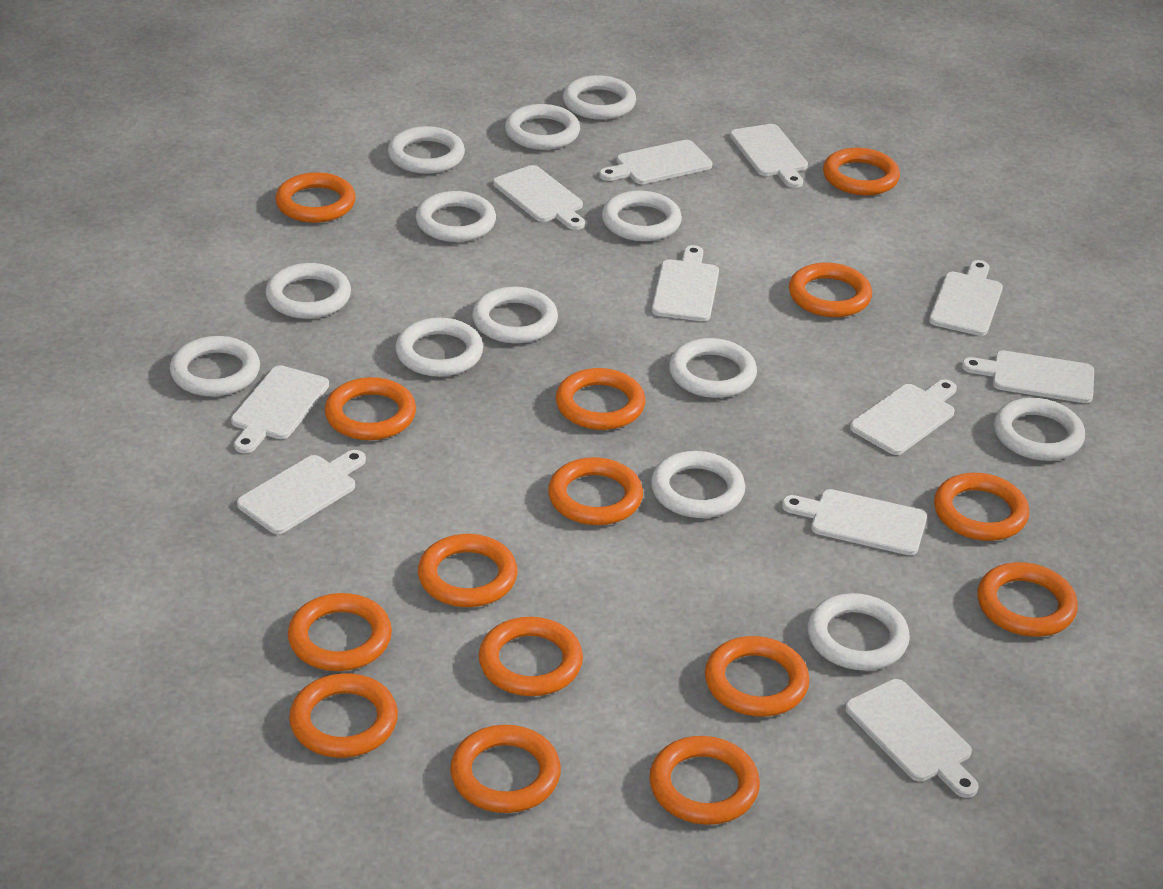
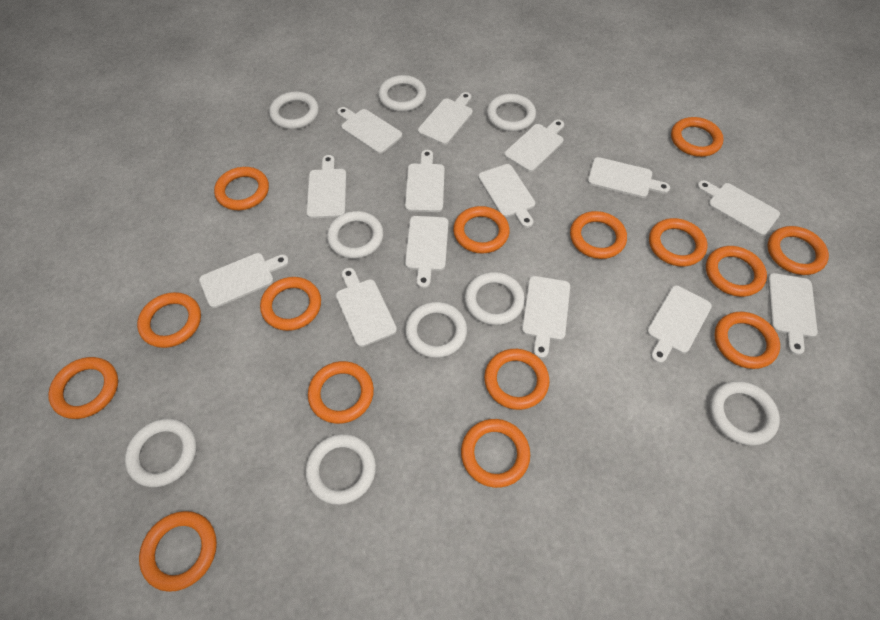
white cutting board: 11 -> 14
white ring: 13 -> 9

